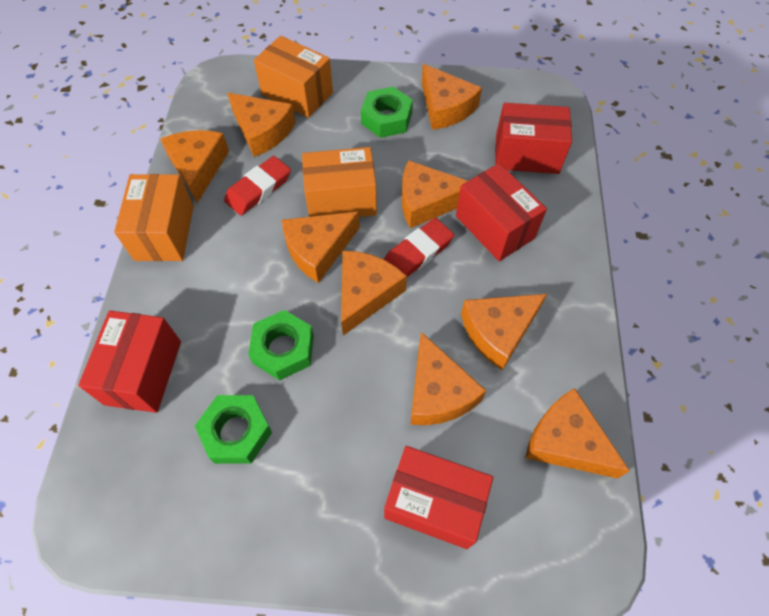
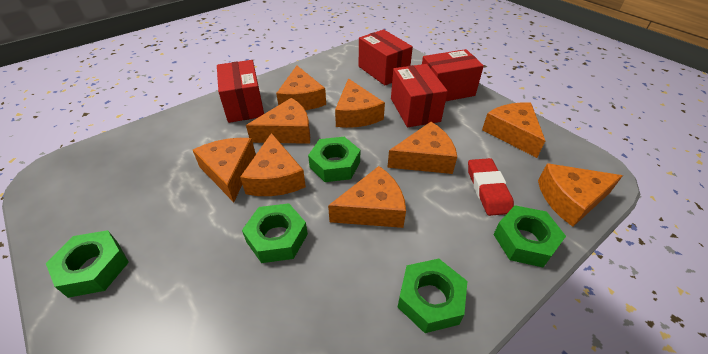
green nut: 3 -> 5
orange box: 3 -> 0
red eraser: 2 -> 1

